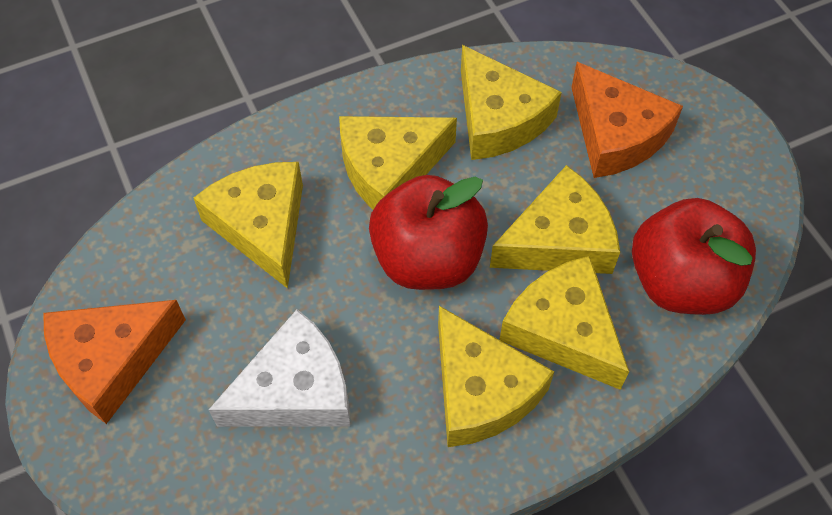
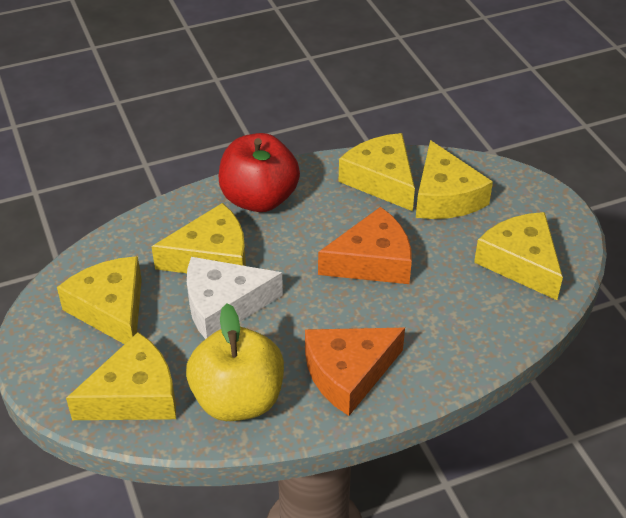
red apple: 2 -> 1
yellow apple: 0 -> 1

